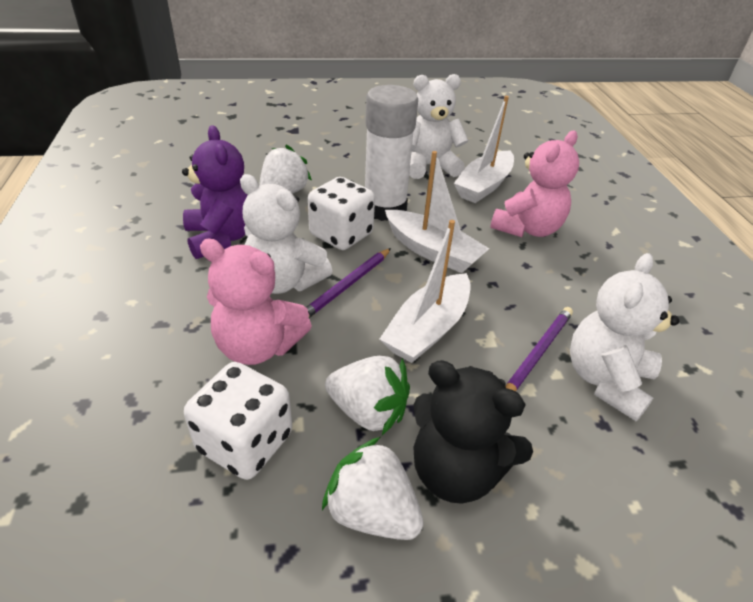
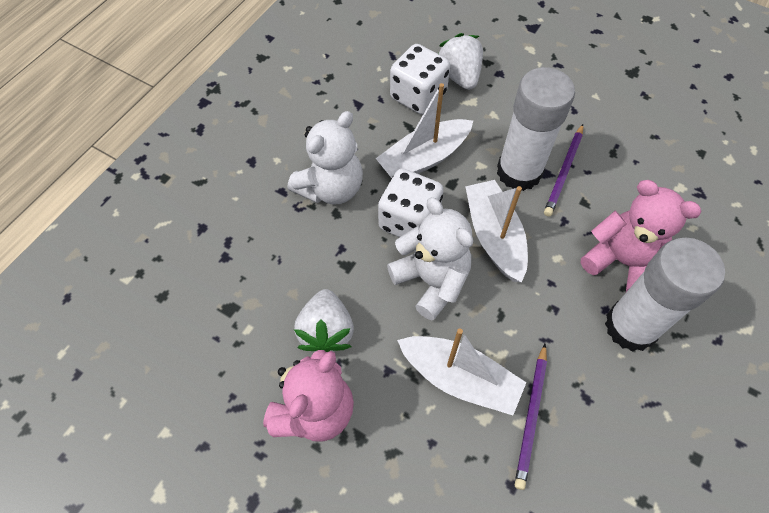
black teddy bear: 1 -> 0
purple teddy bear: 1 -> 0
white glue stick: 1 -> 2
white strawberry: 3 -> 2
white teddy bear: 3 -> 2

